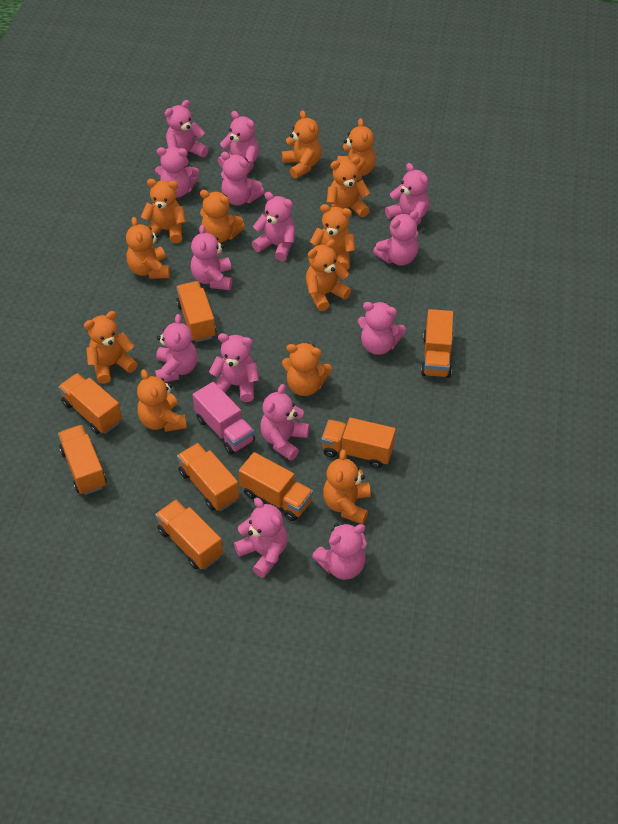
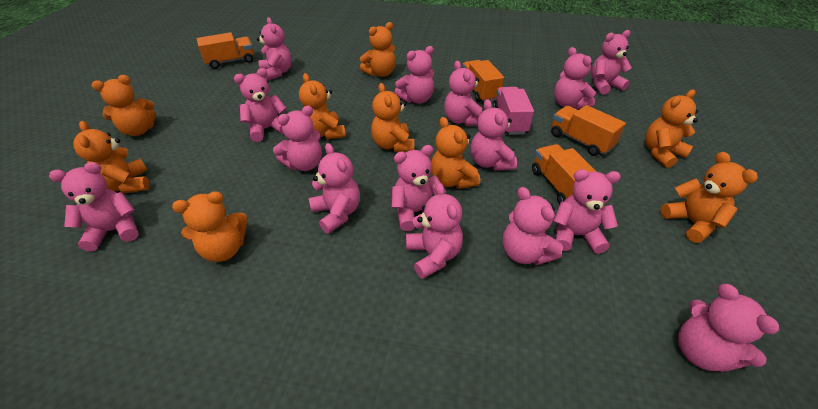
orange teddy bear: 12 -> 9
orange truck: 8 -> 4
pink teddy bear: 14 -> 15

